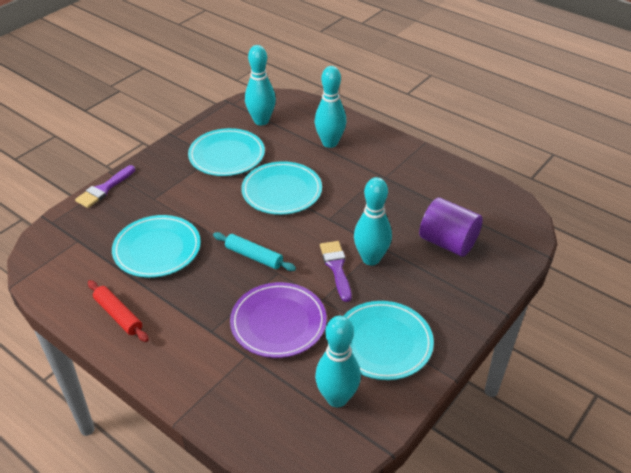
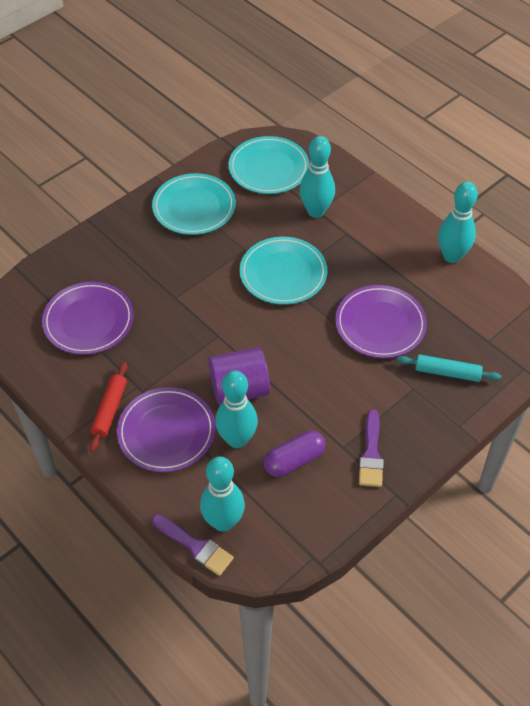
purple capsule: 0 -> 1
purple plate: 1 -> 3
turquoise plate: 4 -> 3

